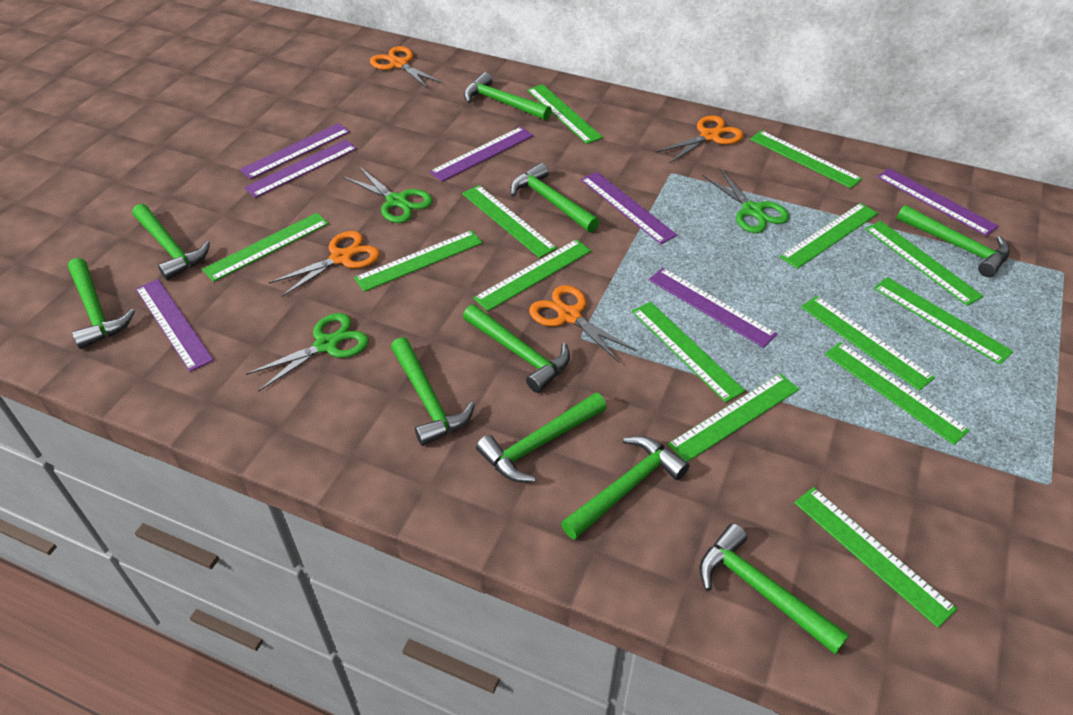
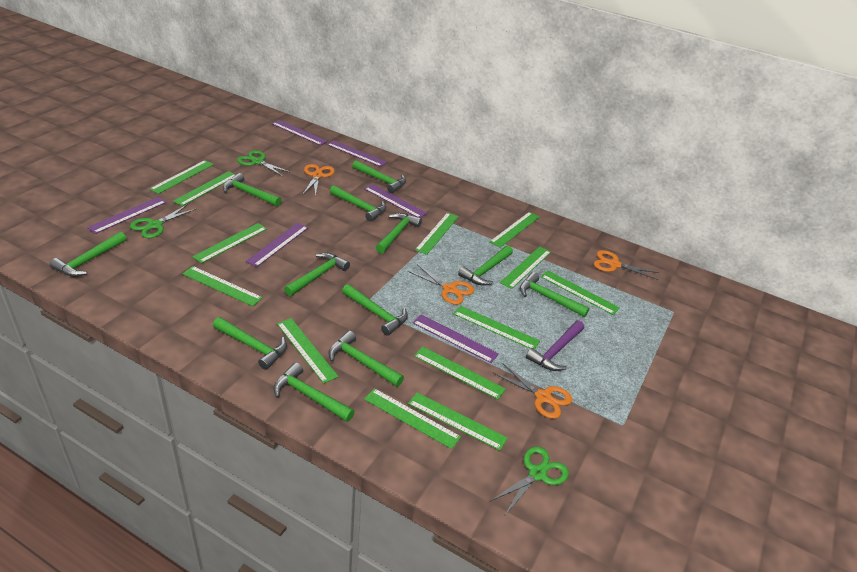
green hammer: 10 -> 12
green ruler: 14 -> 13
purple hammer: 0 -> 1
purple ruler: 7 -> 6

